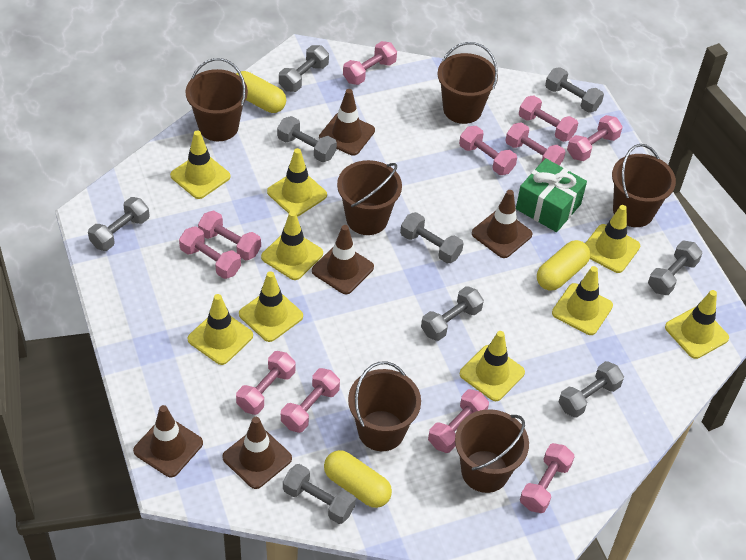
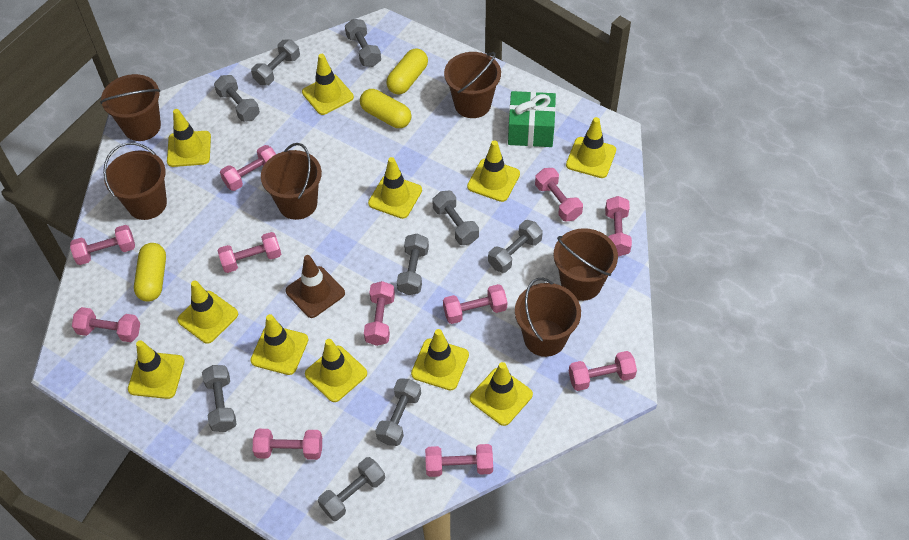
brown traffic cone: 5 -> 1
yellow traffic cone: 9 -> 11

